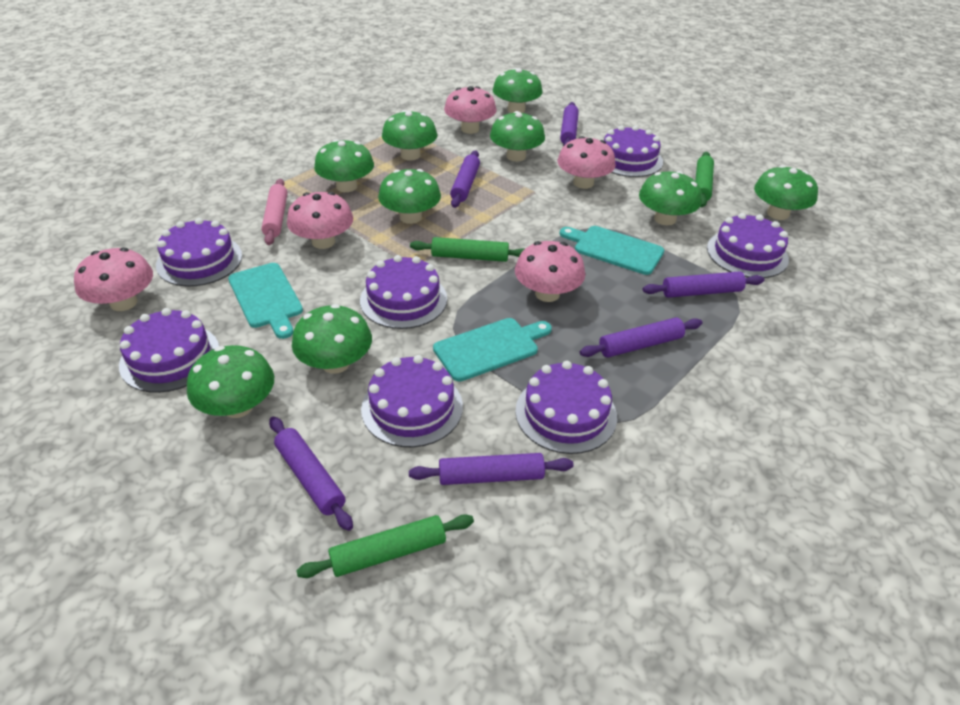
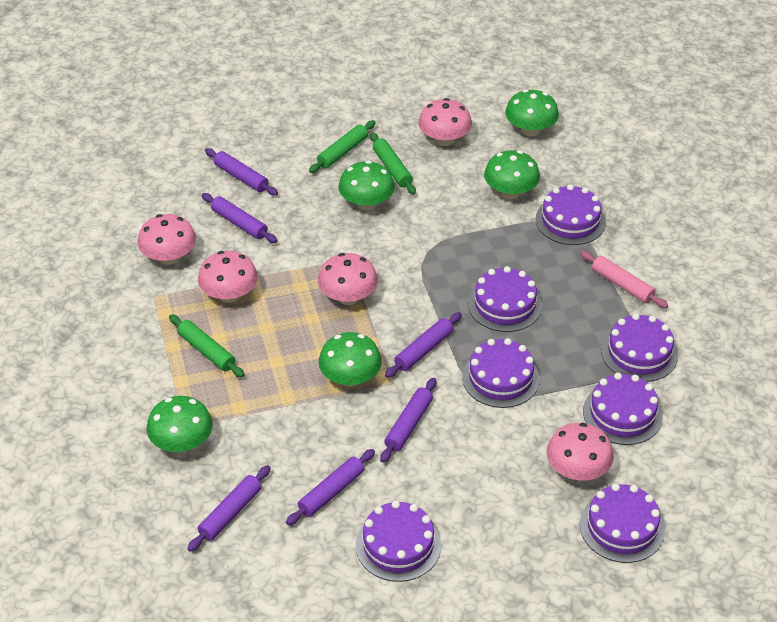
green mushroom: 9 -> 5
turquoise cutting board: 3 -> 0

